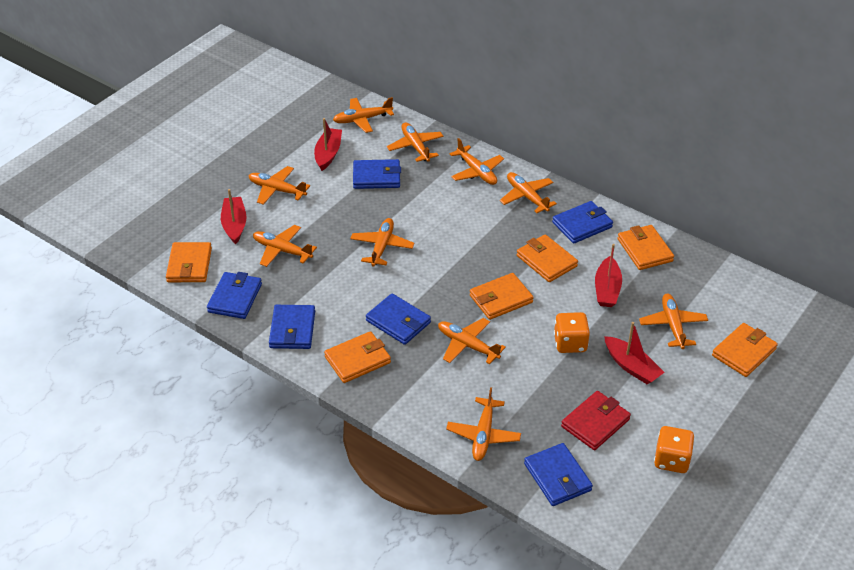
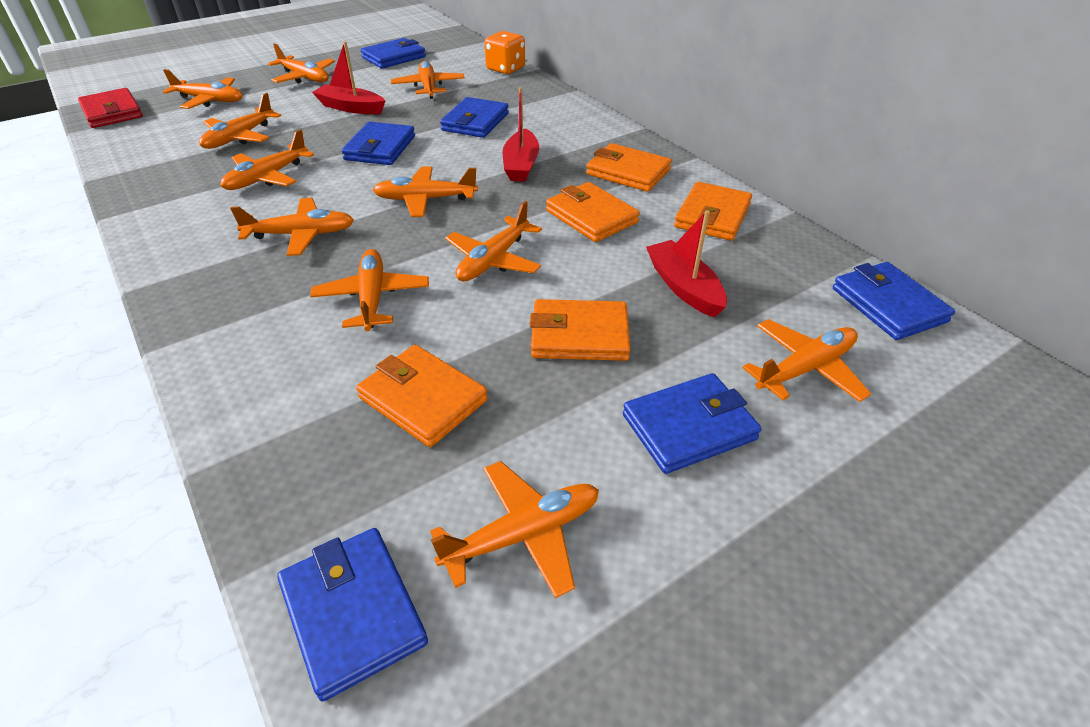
orange dice: 2 -> 1
orange plane: 10 -> 11
orange wallet: 6 -> 5
red boat: 4 -> 3

